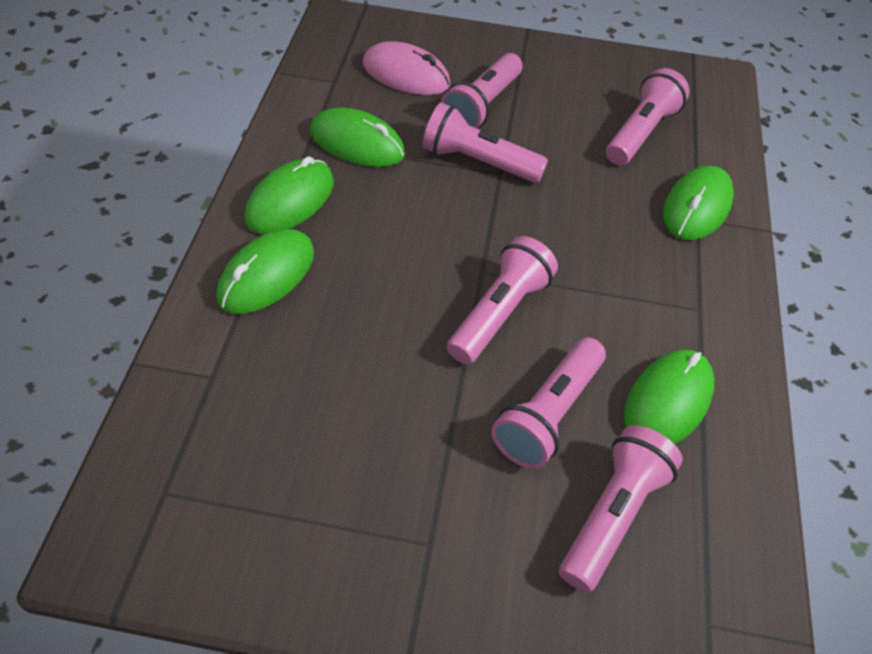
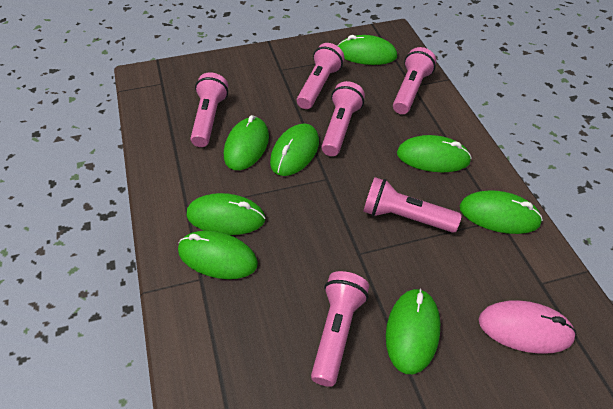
green mouse: 5 -> 8

